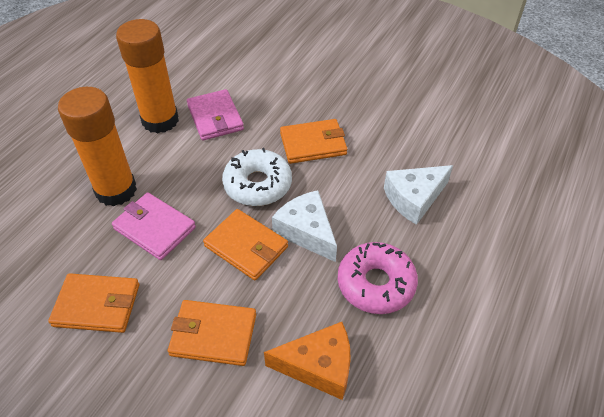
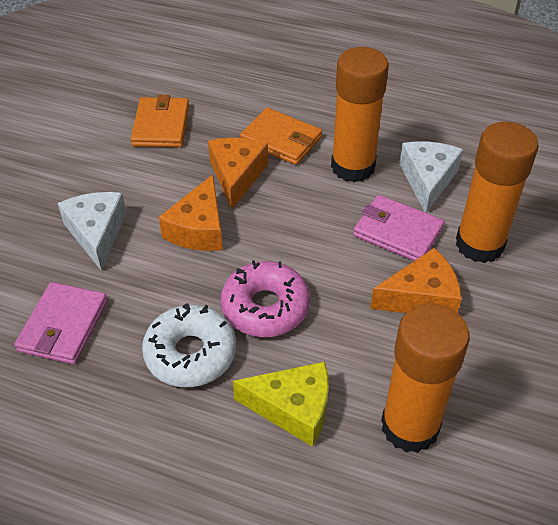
orange cheese: 1 -> 3
orange glue stick: 2 -> 3
orange wallet: 4 -> 2
yellow cheese: 0 -> 1

